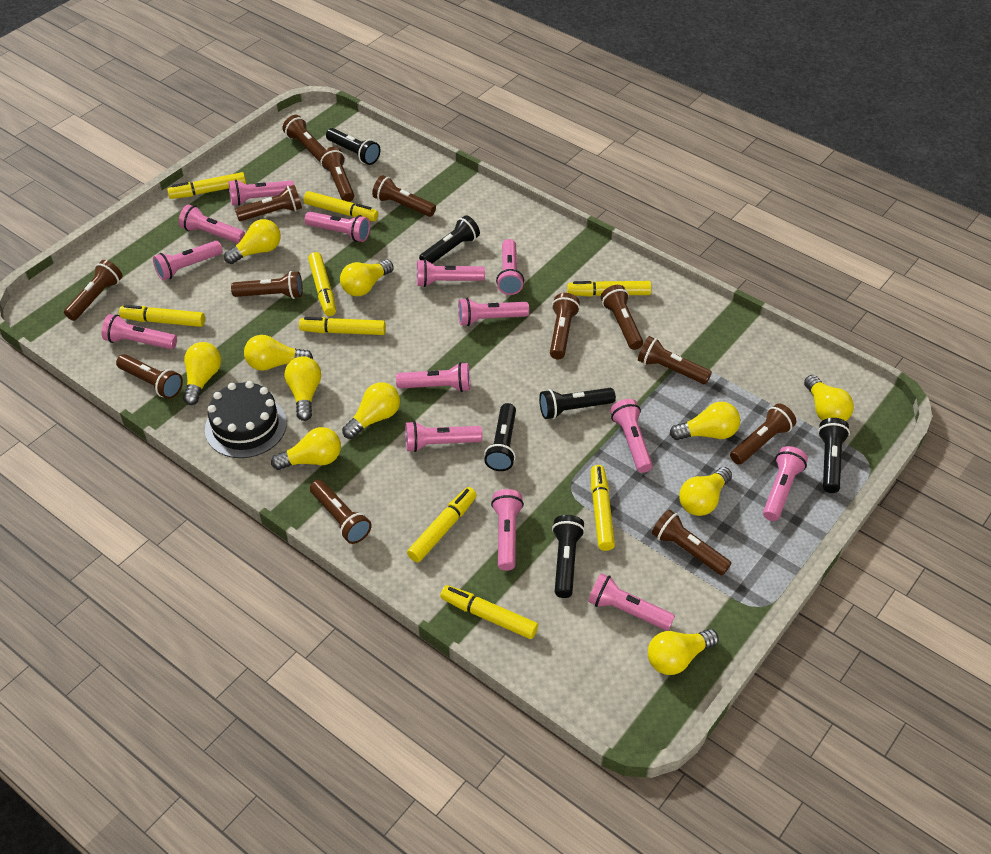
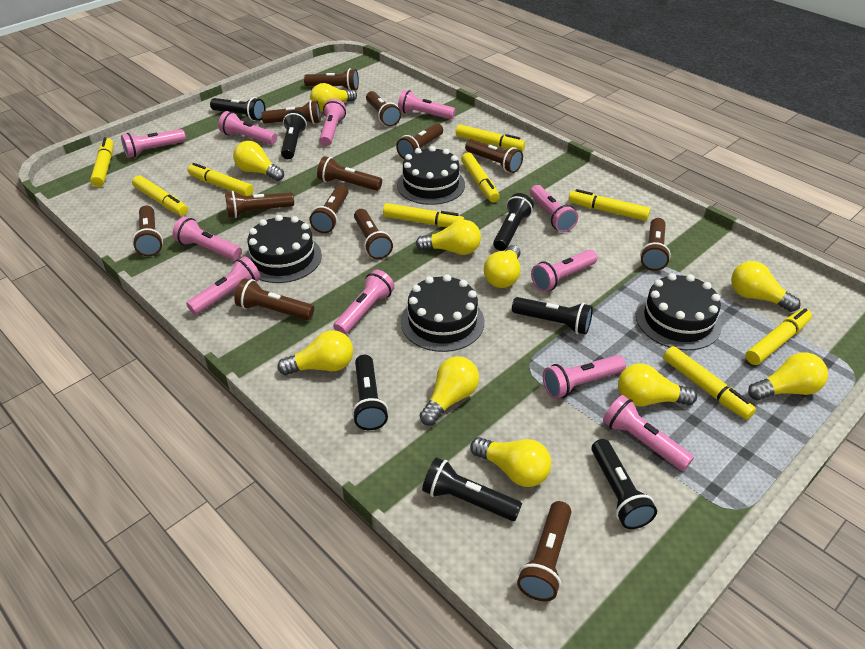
black cake: 1 -> 4
black flashlight: 6 -> 7
pink flashlight: 14 -> 11
yellow light bulb: 11 -> 10

